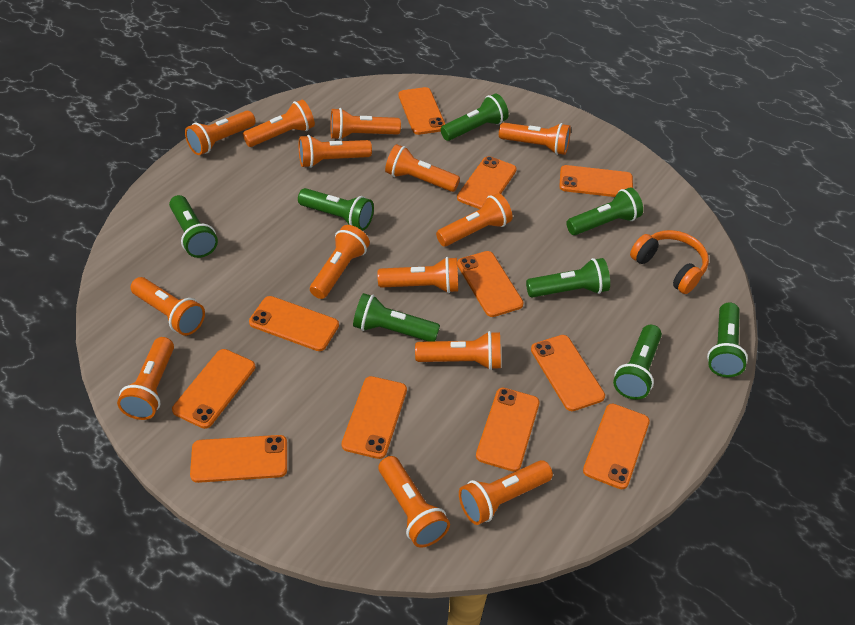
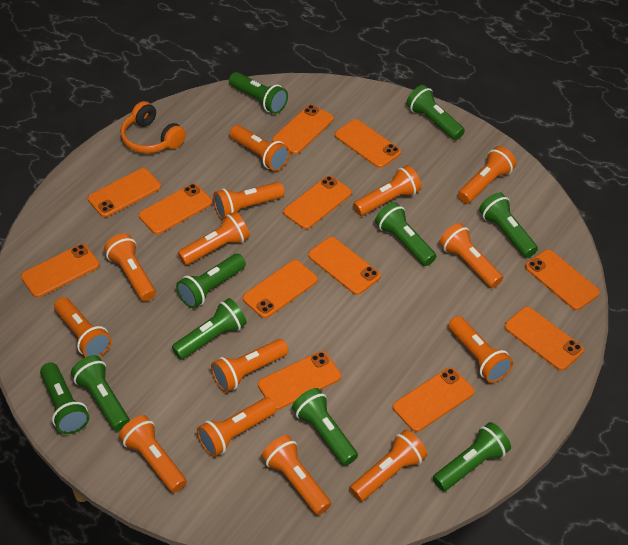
green flashlight: 8 -> 10
orange phone: 11 -> 12

